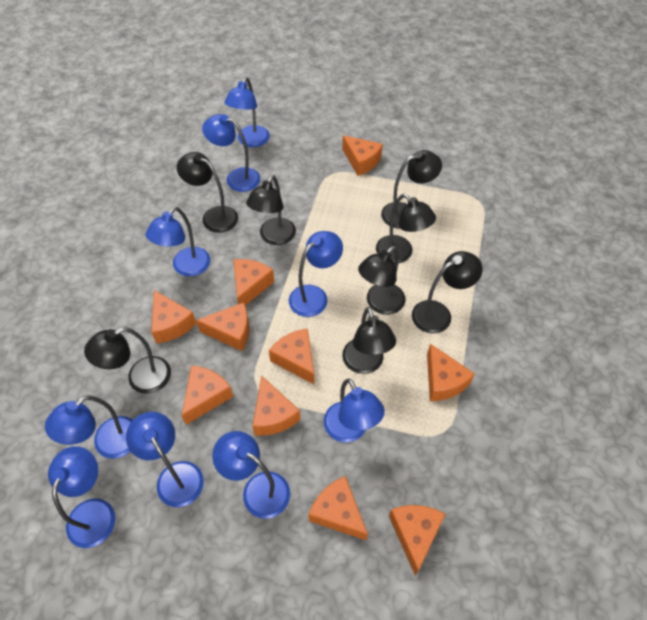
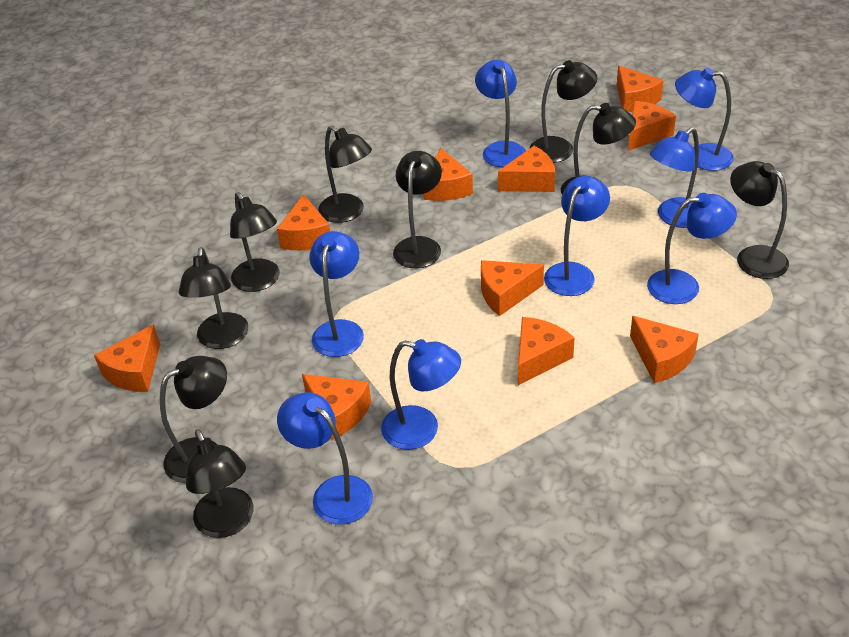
black lamp: 8 -> 9
blue lamp: 9 -> 8

